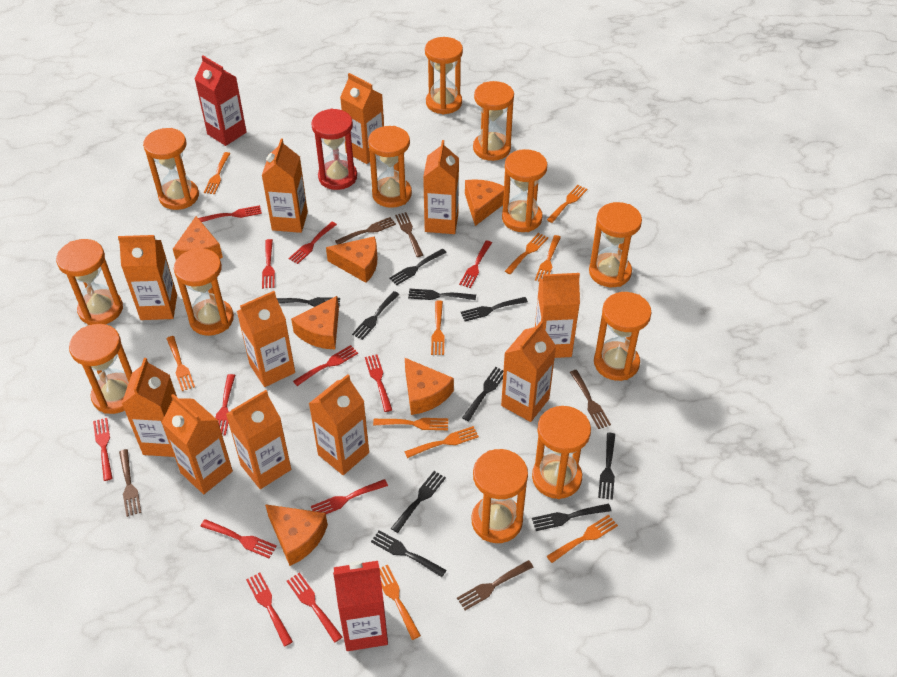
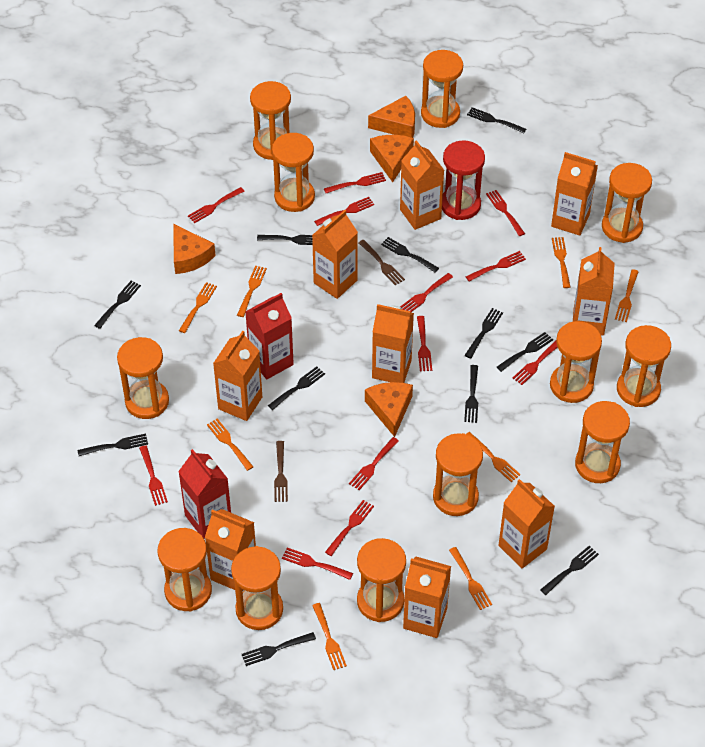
black fork: 10 -> 11
brown fork: 5 -> 2
orange carton: 11 -> 9
orange cheese: 6 -> 4
orange fork: 10 -> 8

